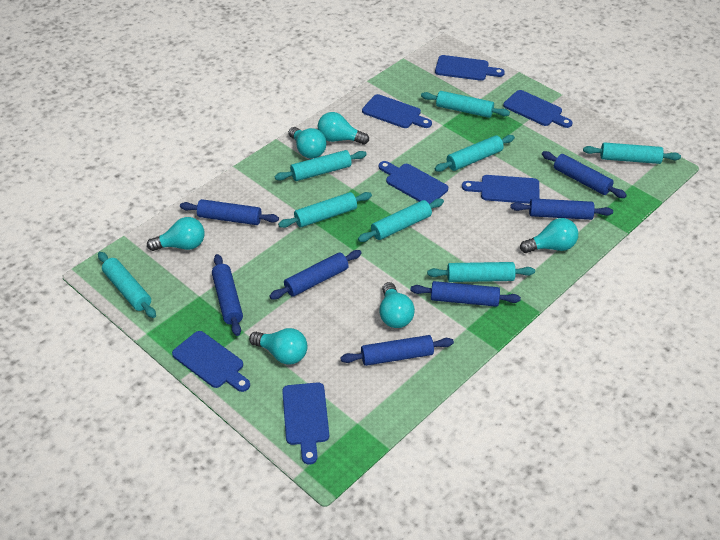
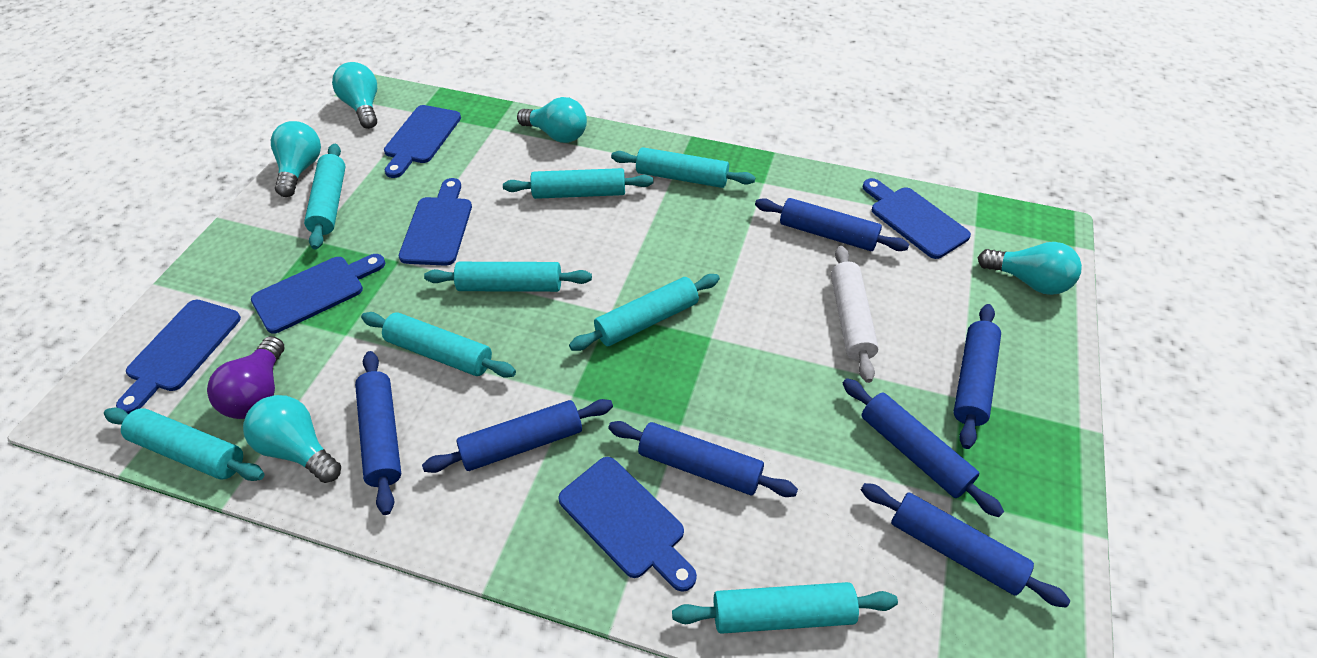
blue cutting board: 7 -> 6
purple light bulb: 0 -> 1
turquoise light bulb: 6 -> 5
white rolling pin: 0 -> 1

